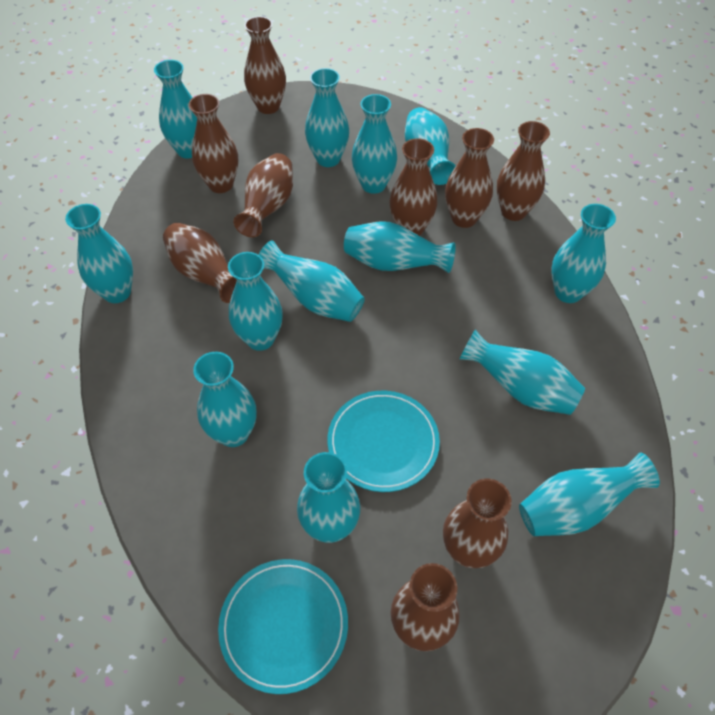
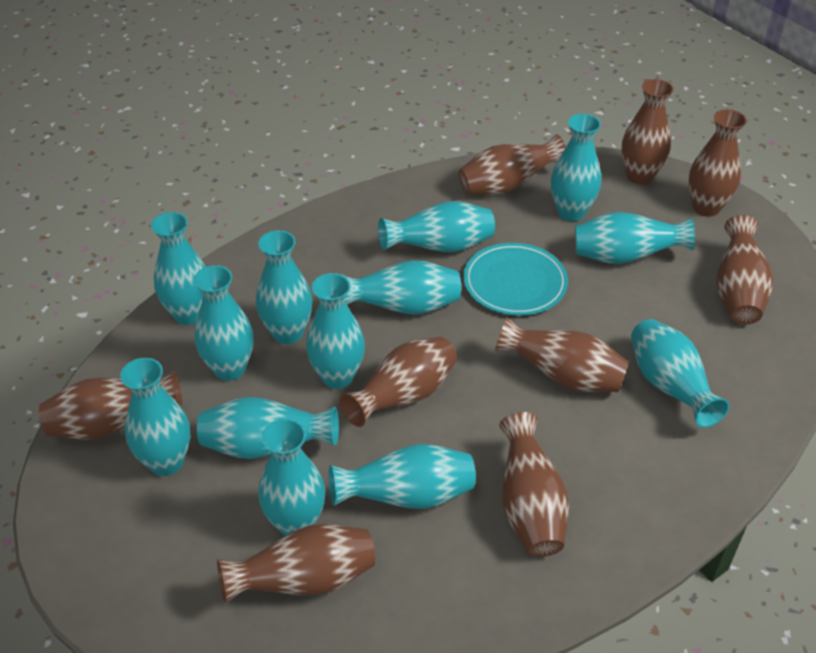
turquoise plate: 2 -> 1

